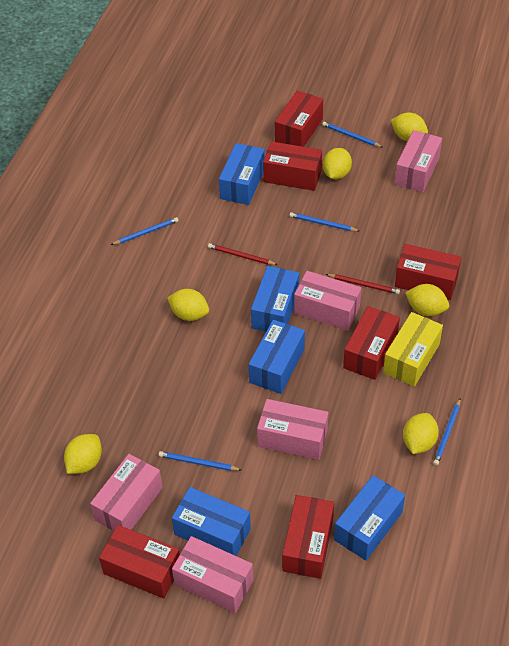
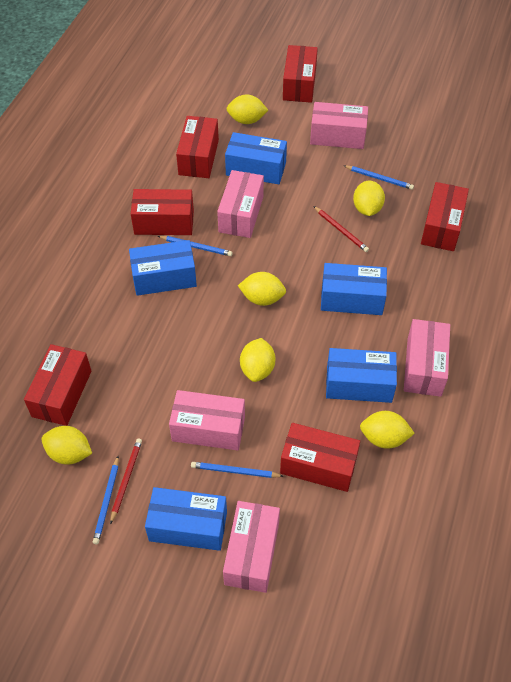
blue pencil: 5 -> 4
yellow box: 1 -> 0

